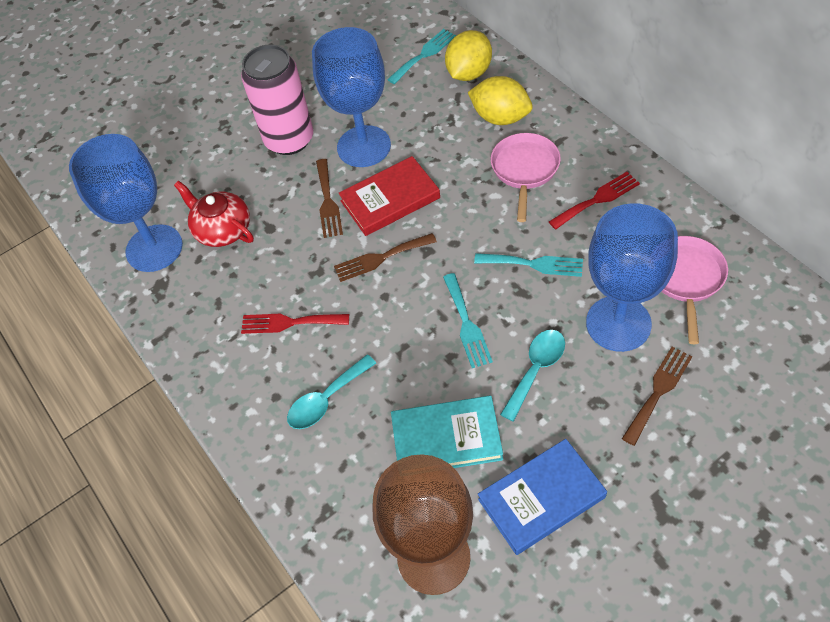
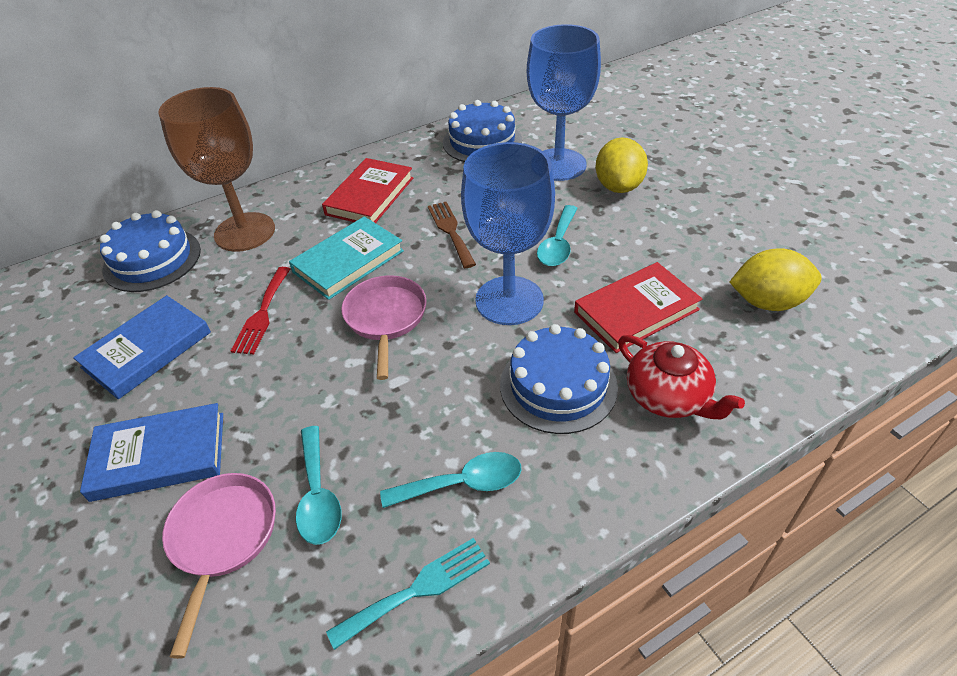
blue book: 1 -> 2
blue cake: 0 -> 3
blue goblet: 3 -> 2
brown fork: 3 -> 1
pink can: 1 -> 0
red book: 1 -> 2
red fork: 2 -> 1
turquoise fork: 3 -> 1
turquoise spoon: 2 -> 3

